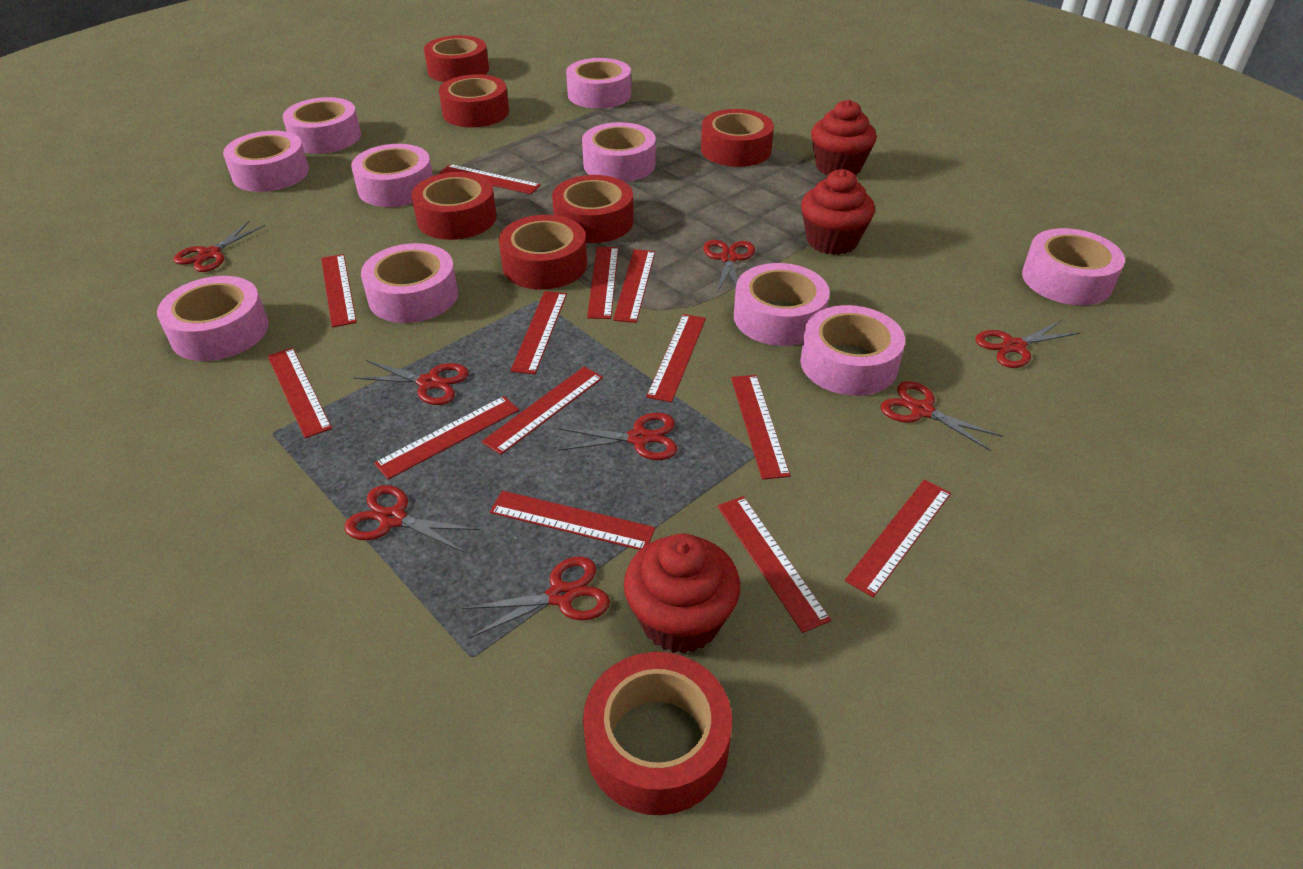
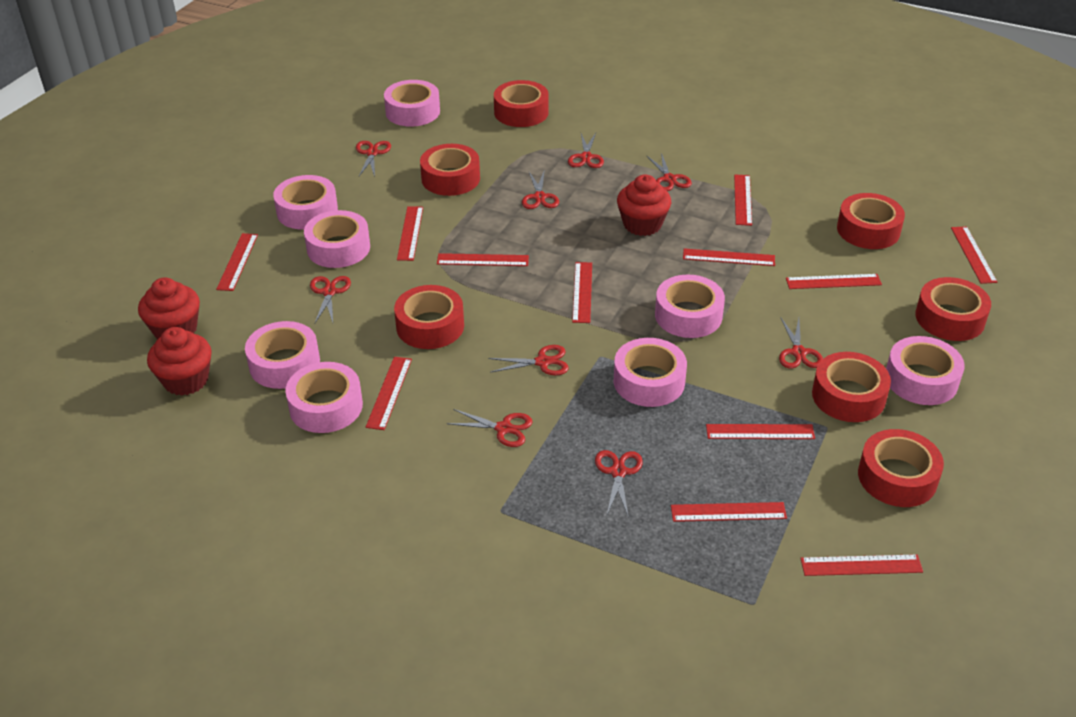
pink tape: 10 -> 8
red ruler: 13 -> 12
red scissors: 8 -> 9

